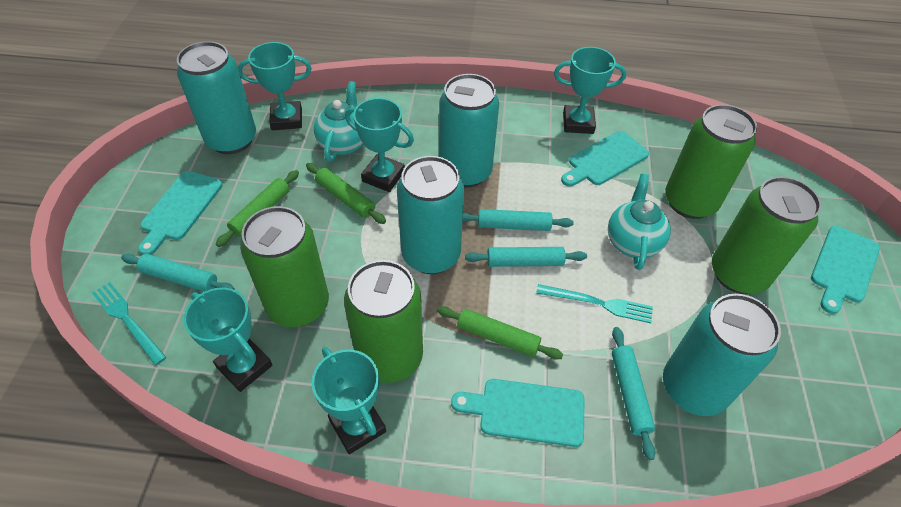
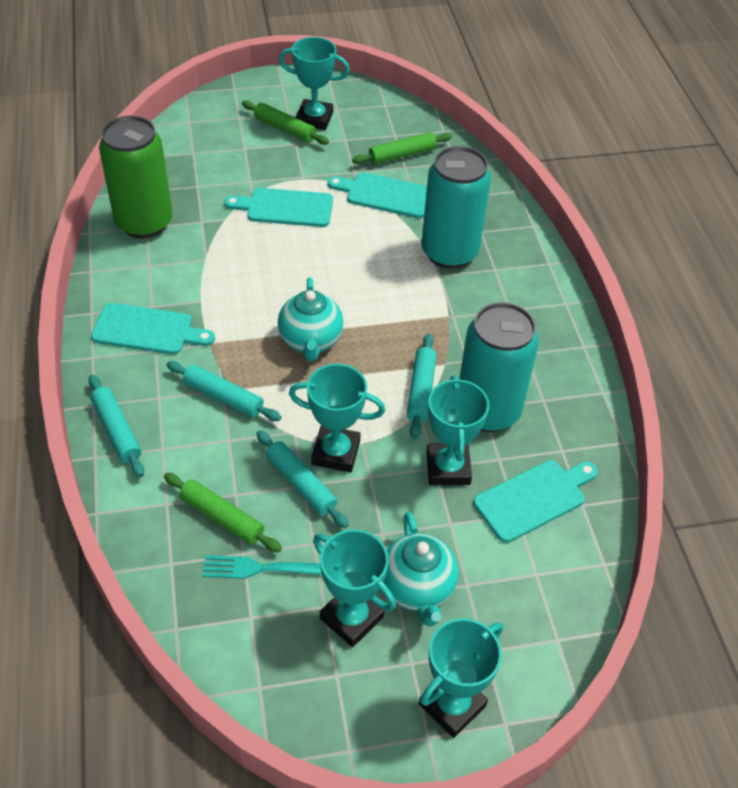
green can: 4 -> 1
turquoise can: 4 -> 2
turquoise fork: 2 -> 1

